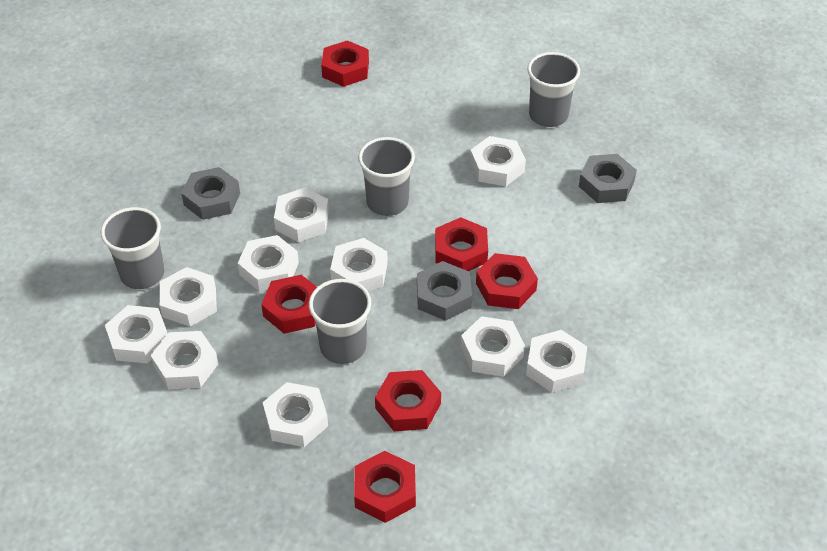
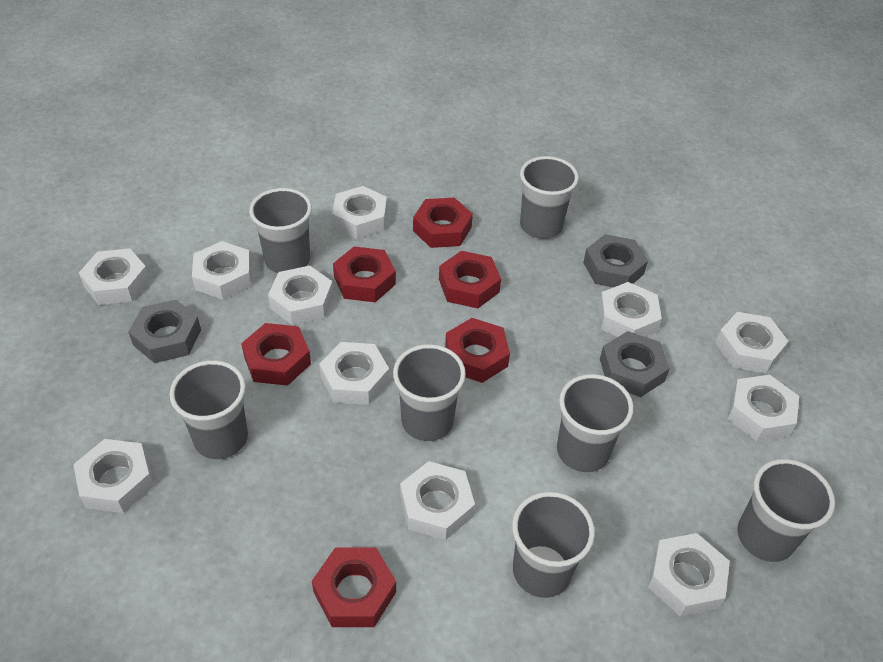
grey cup: 4 -> 7
white nut: 10 -> 11

